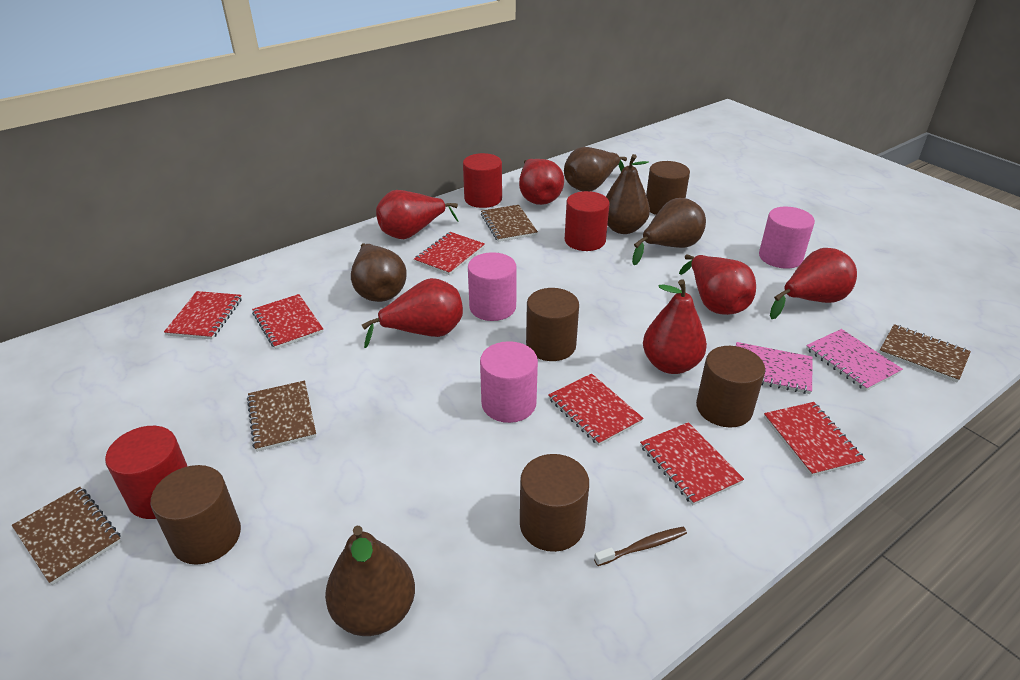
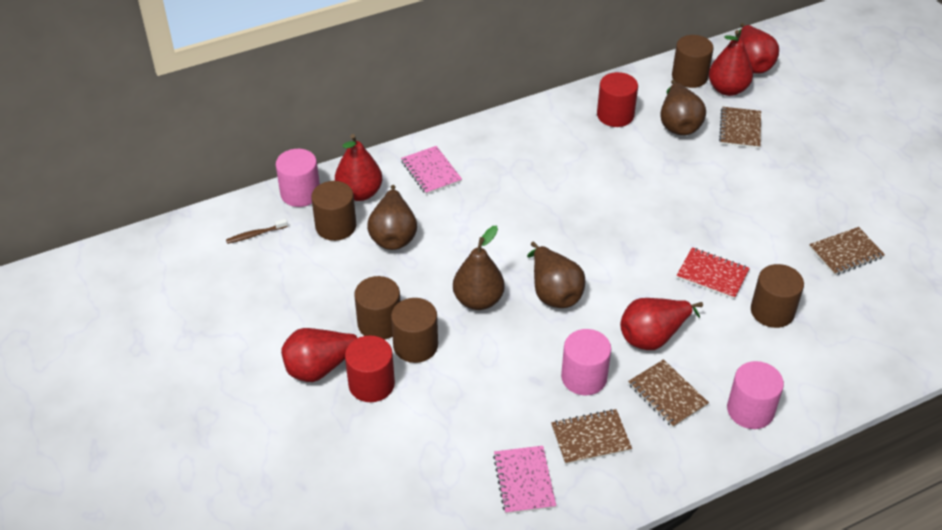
brown pear: 5 -> 4
red cylinder: 3 -> 2
red notebook: 6 -> 1
red pear: 6 -> 5

